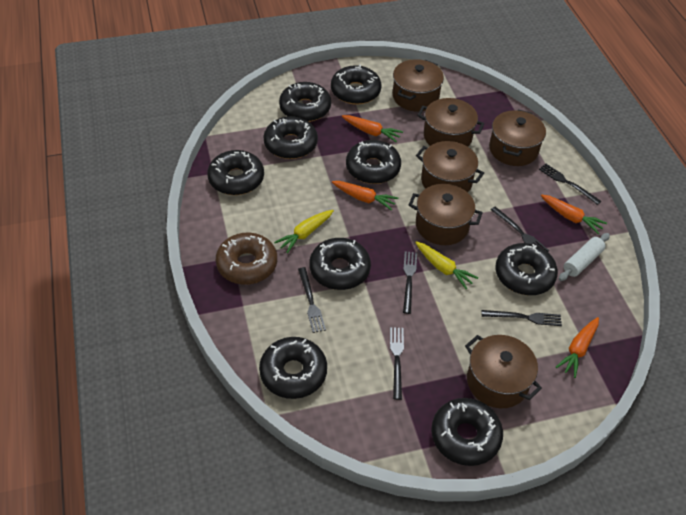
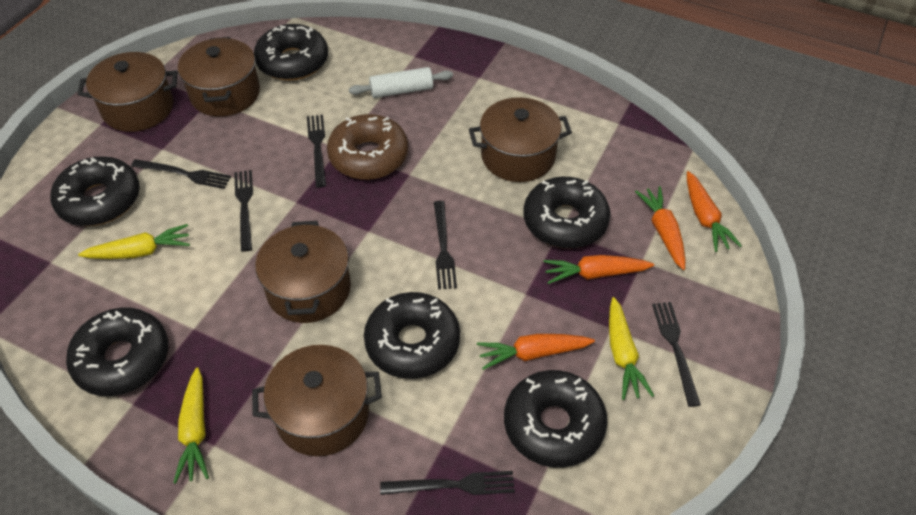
black donut: 9 -> 6
brown pot: 6 -> 5
yellow carrot: 2 -> 3

